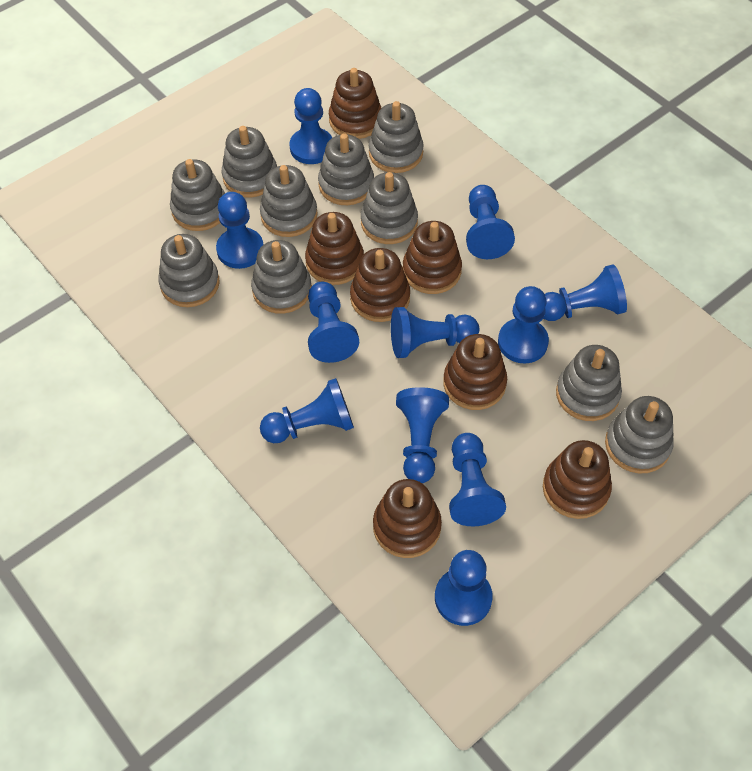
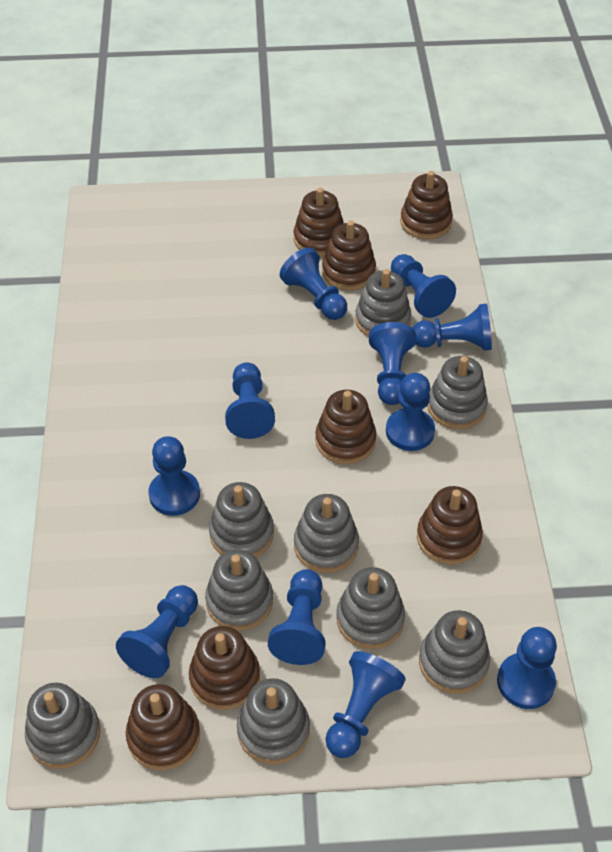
grey stacking toy: 10 -> 9

